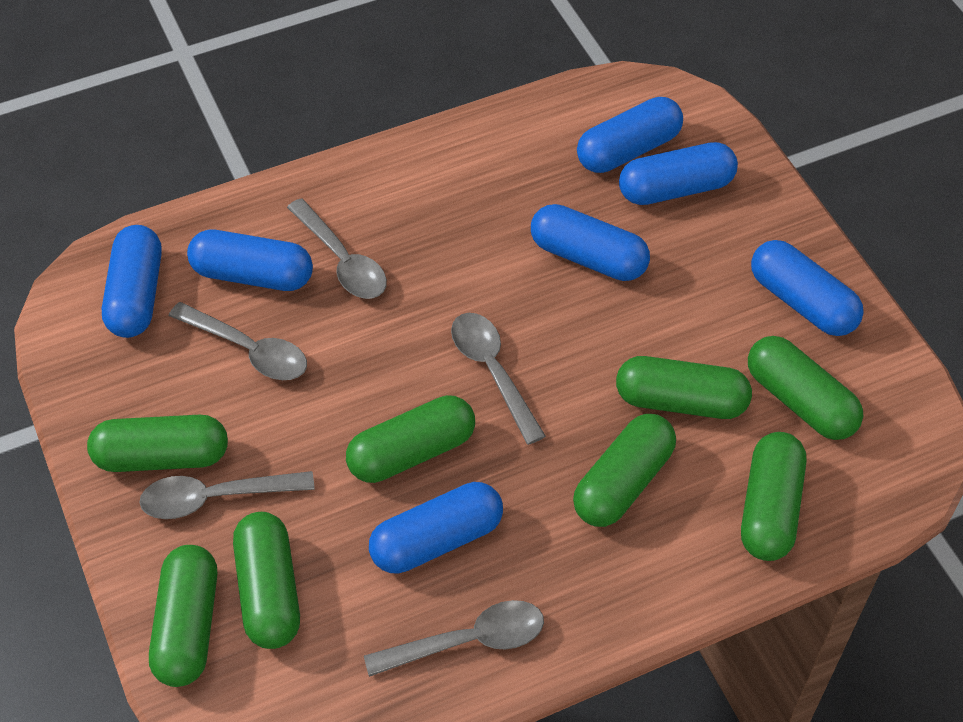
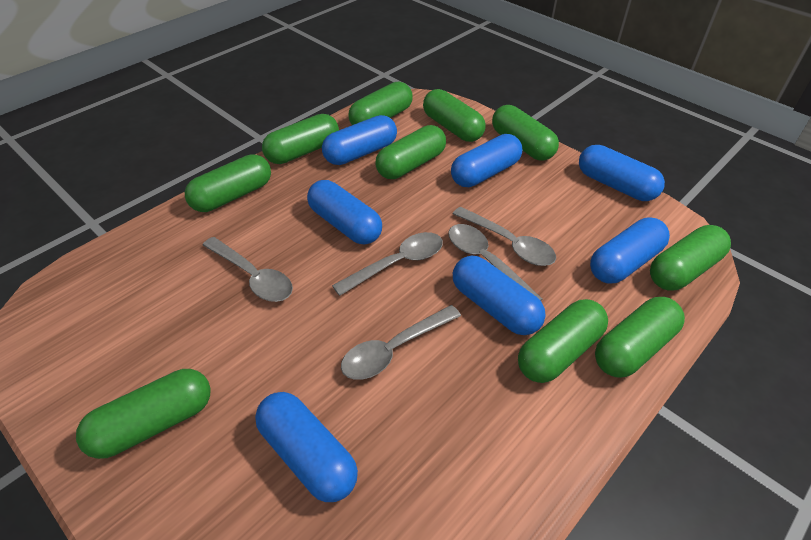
green capsule: 8 -> 10

